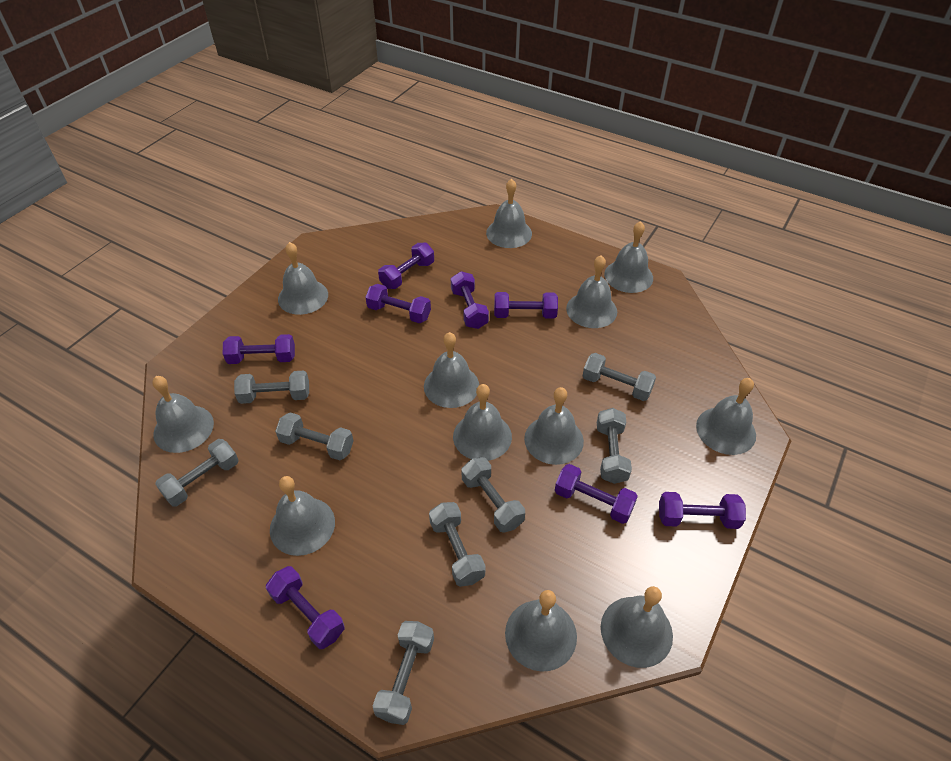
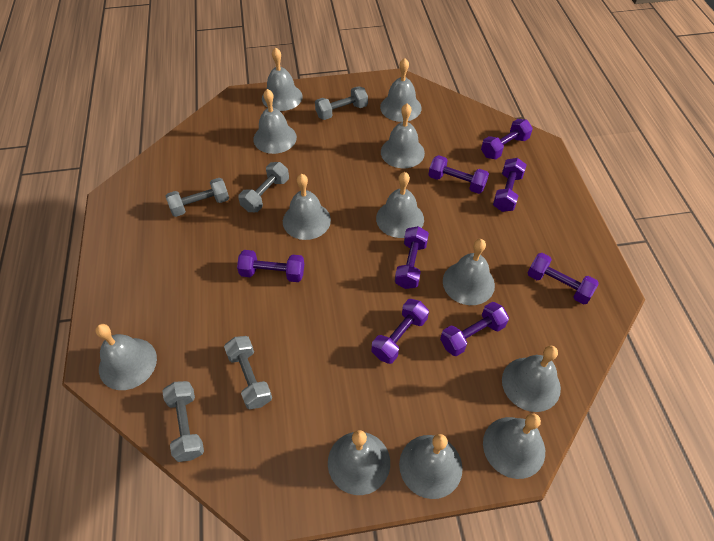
grey dumbbell: 8 -> 5

